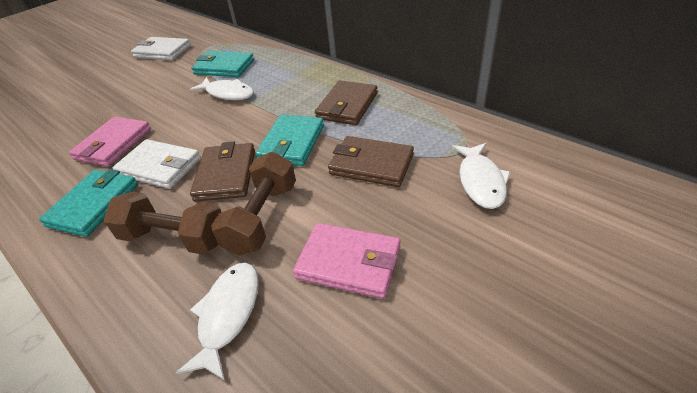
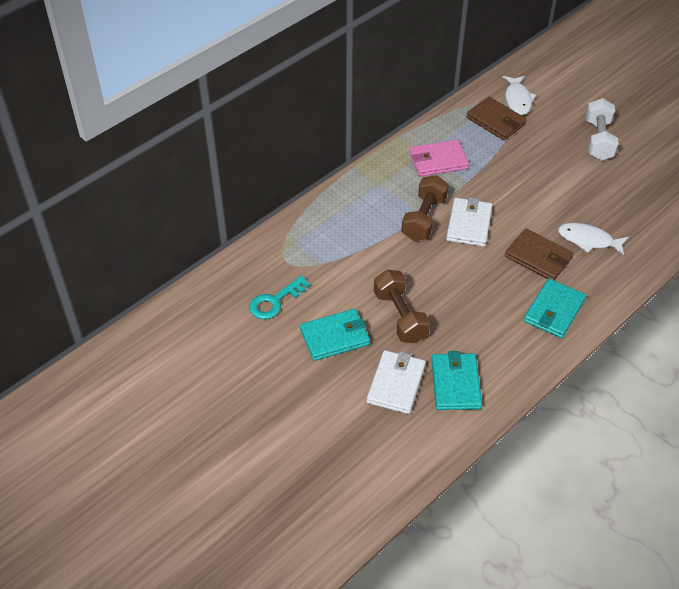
brown wallet: 3 -> 2
pink wallet: 2 -> 1
turquoise key: 0 -> 1
white dumbbell: 0 -> 1
white fish: 3 -> 2

